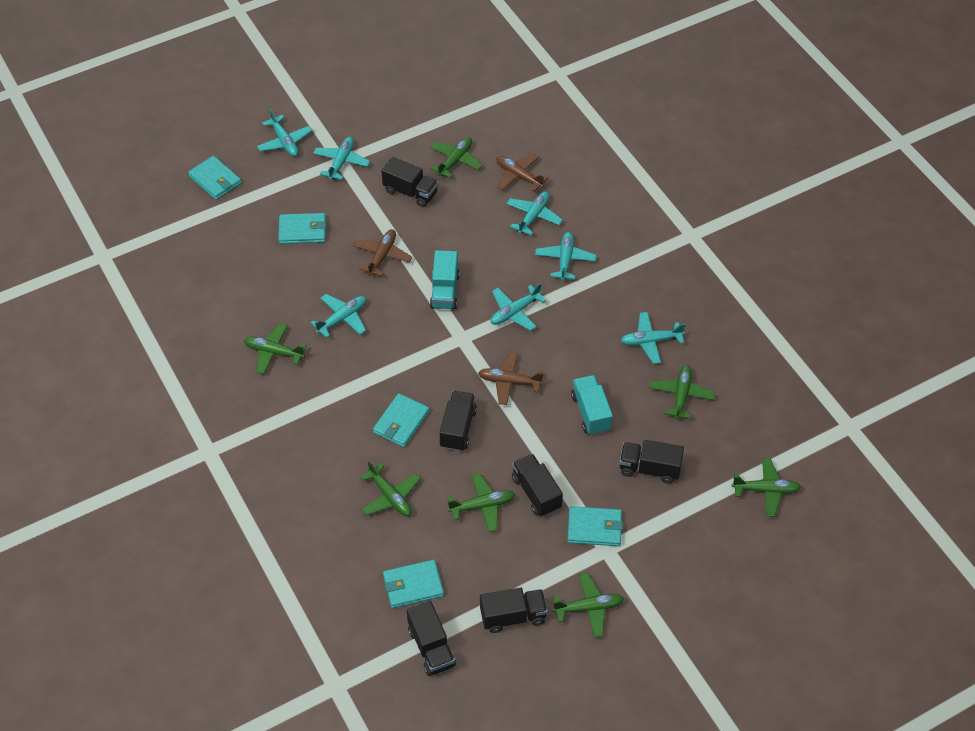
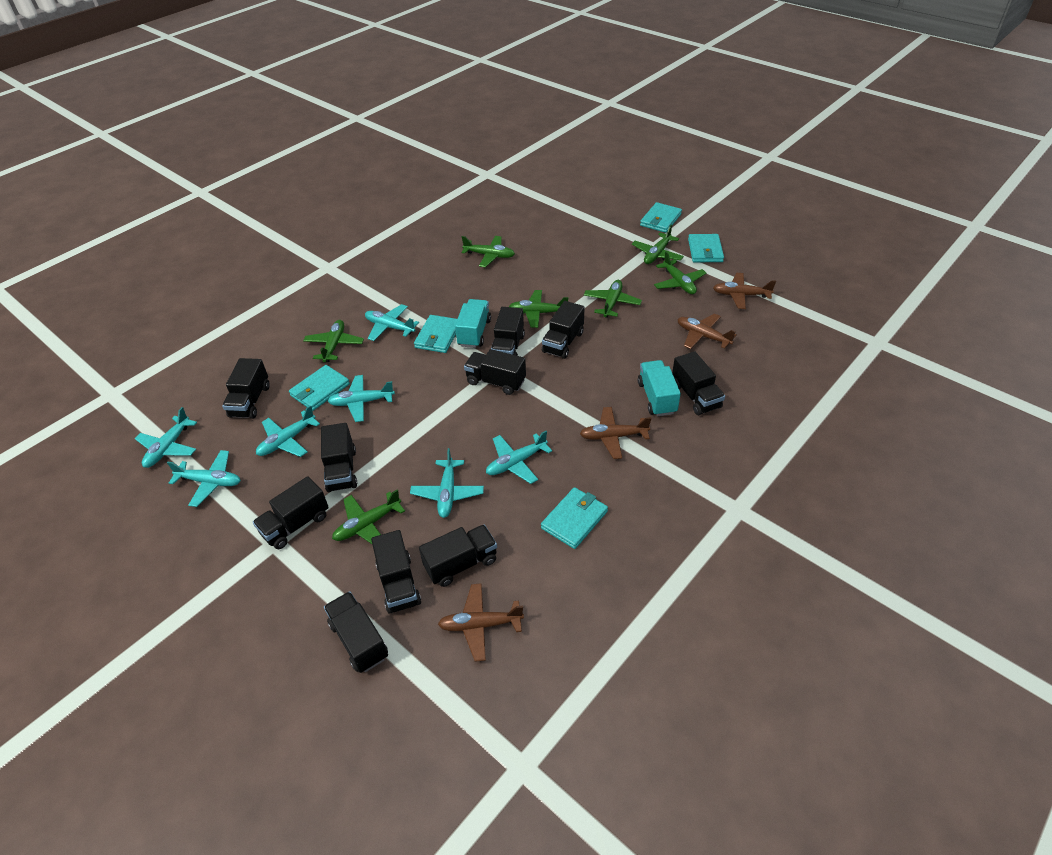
black truck: 6 -> 10
brown plane: 3 -> 4

